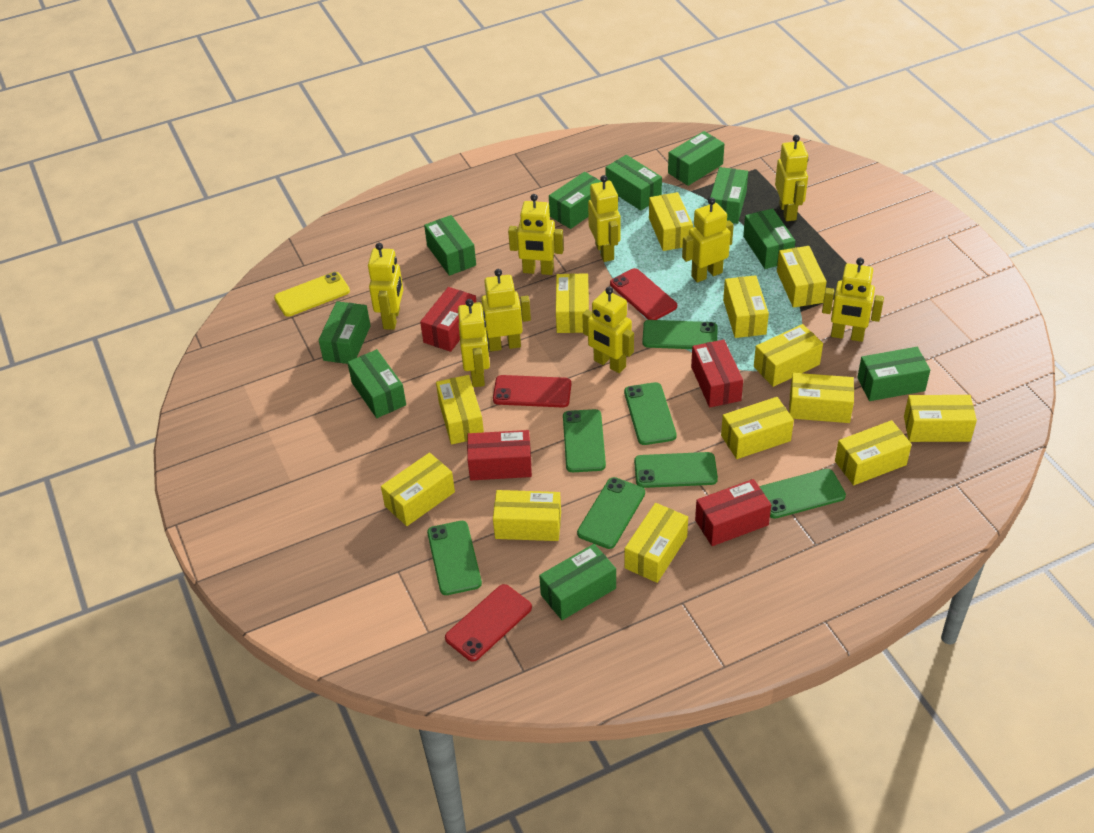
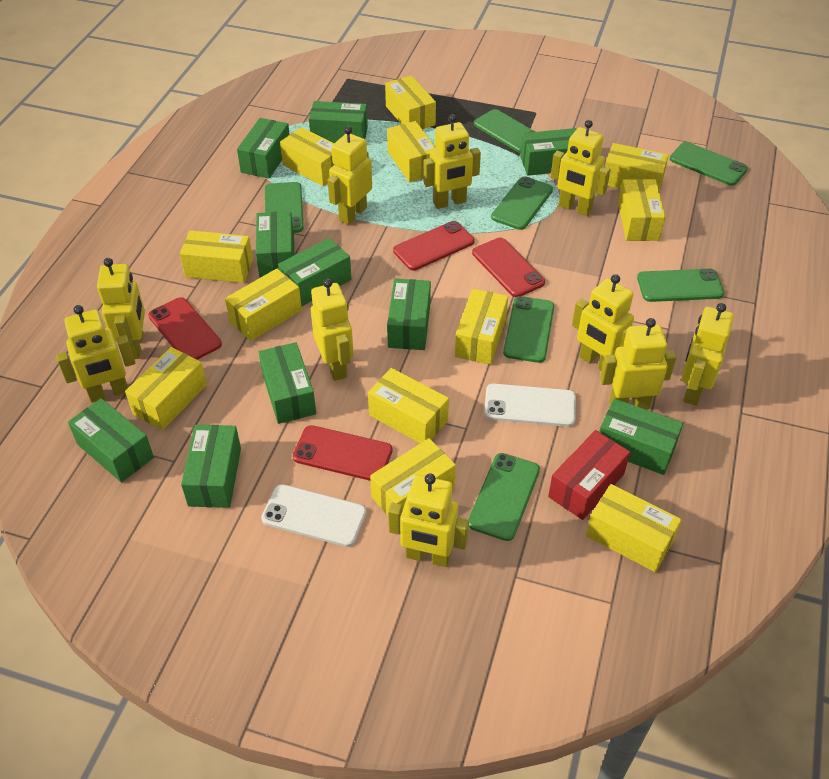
red box: 4 -> 1
red phone: 3 -> 4
white phone: 0 -> 2
yellow box: 13 -> 12
yellow phone: 1 -> 0
yellow robot: 9 -> 10

